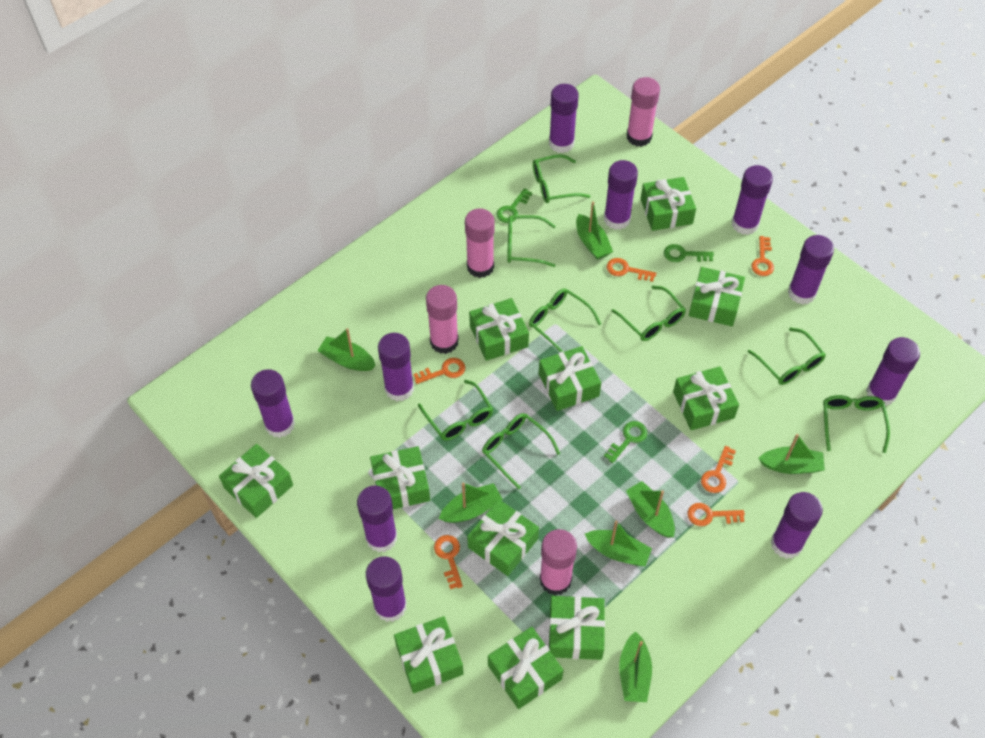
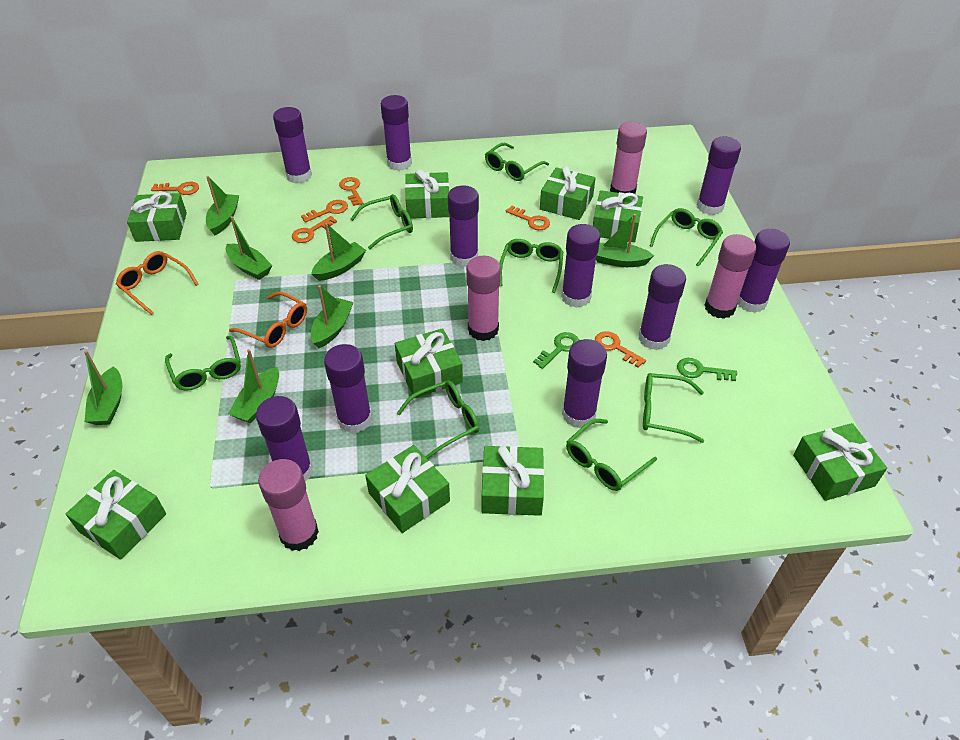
green gift: 11 -> 9
green key: 3 -> 2
orange glasses: 0 -> 2

